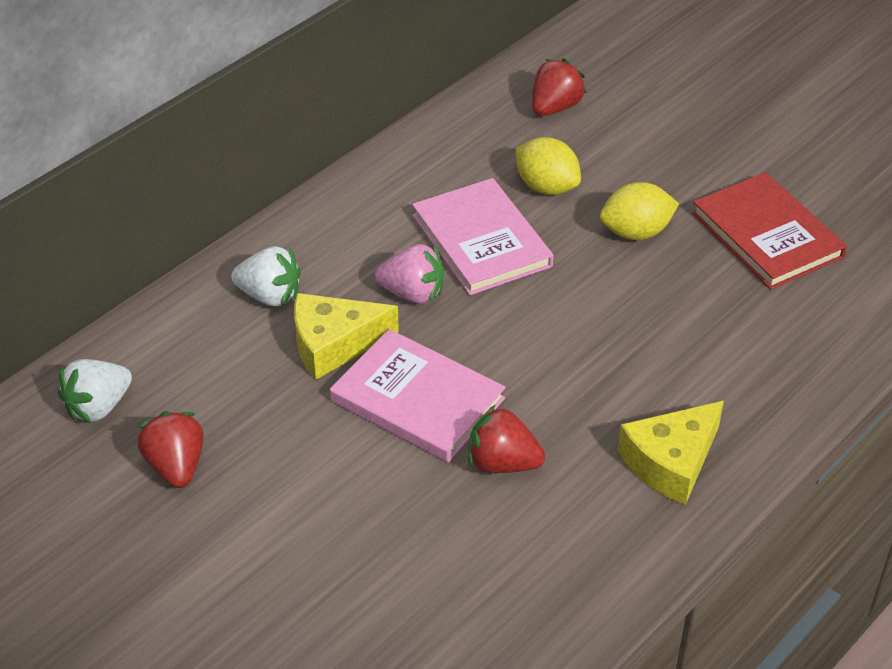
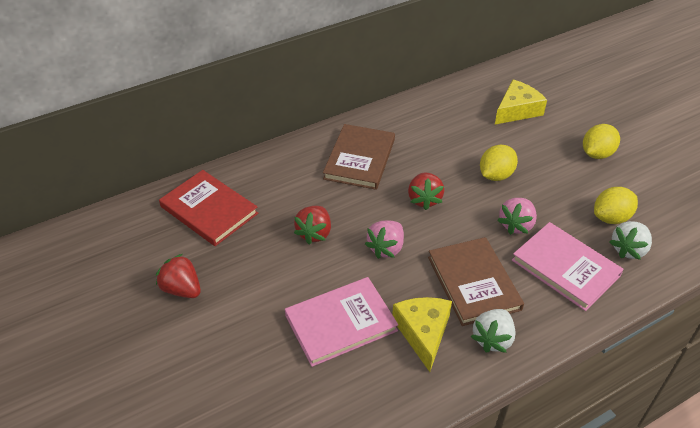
brown book: 0 -> 2
pink strawberry: 1 -> 2
yellow lemon: 2 -> 3

